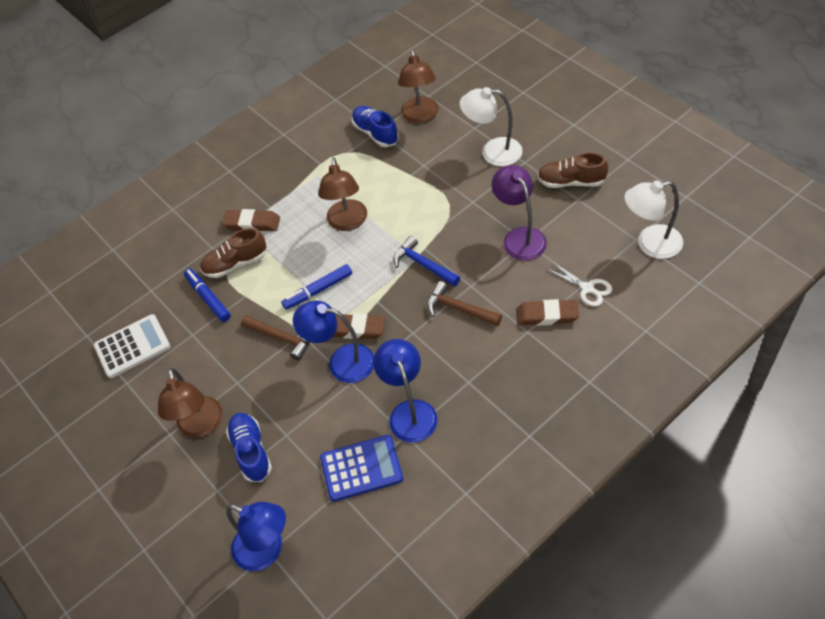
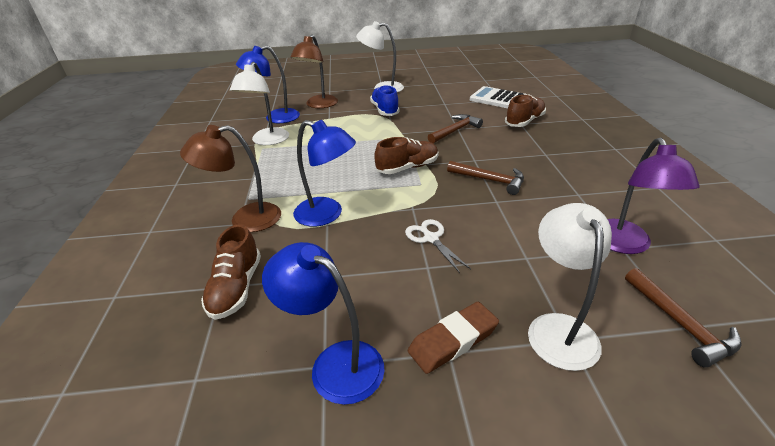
blue calculator: 1 -> 0
blue hammer: 1 -> 0
blue marker: 2 -> 0
blue shoe: 2 -> 1
brown eraser: 3 -> 1
brown hammer: 2 -> 3
brown lamp: 3 -> 2
brown shoe: 2 -> 3
white lamp: 2 -> 3

